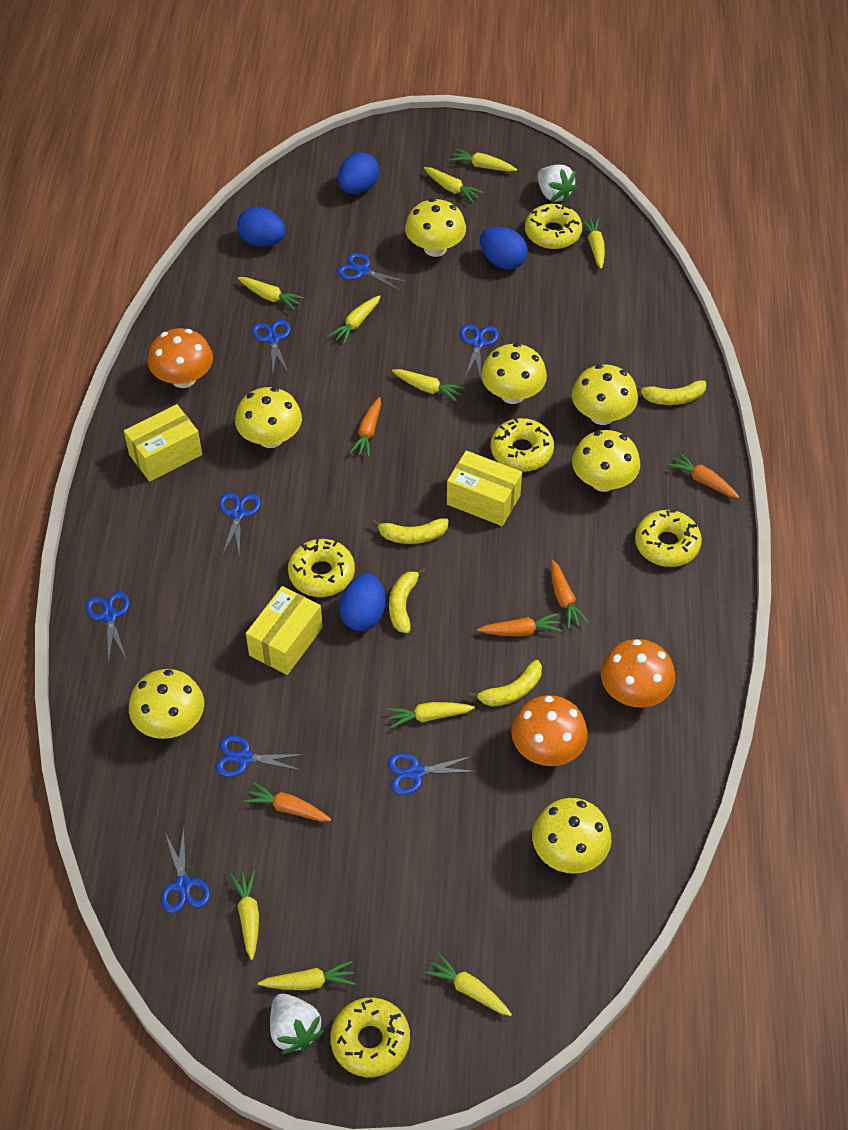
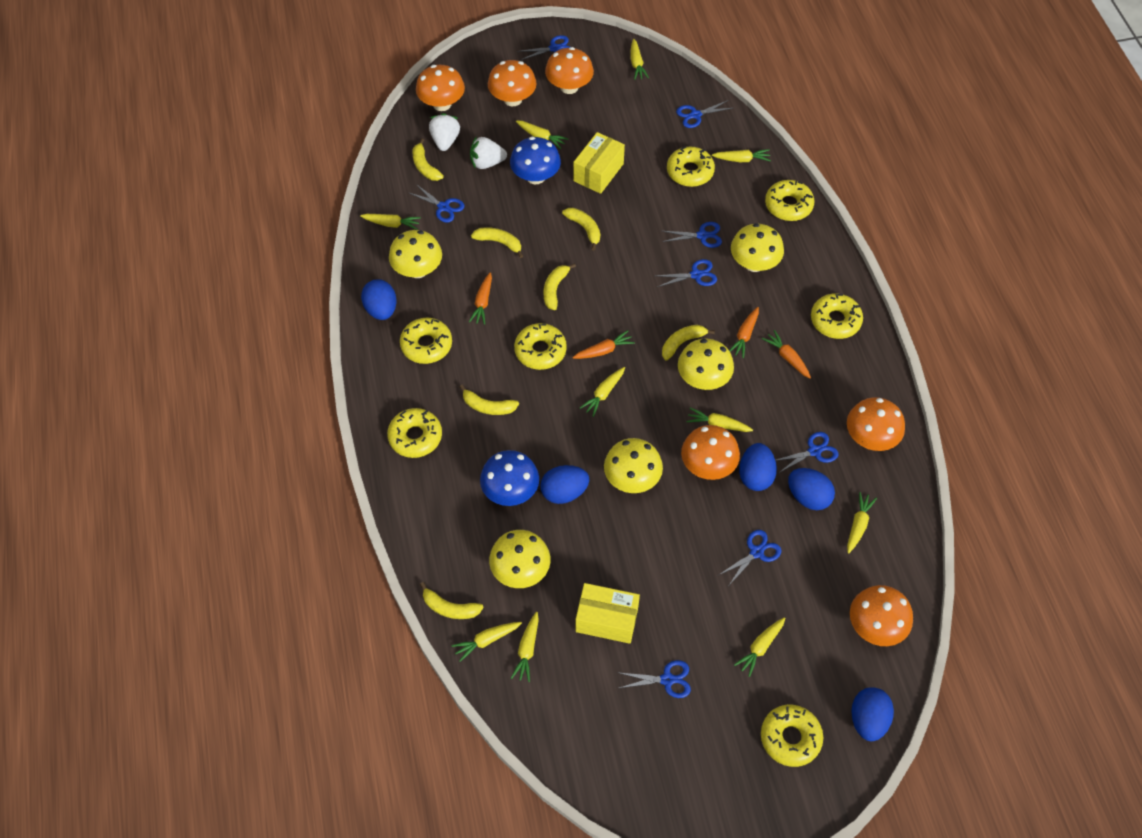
blue egg: 4 -> 5
blue mushroom: 0 -> 2
orange carrot: 5 -> 4
orange mushroom: 3 -> 6
yellow banana: 4 -> 7
yellow box: 3 -> 2
yellow donut: 5 -> 7
yellow mushroom: 7 -> 5

